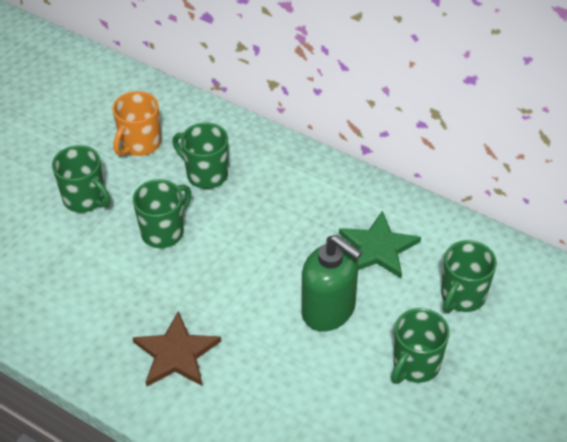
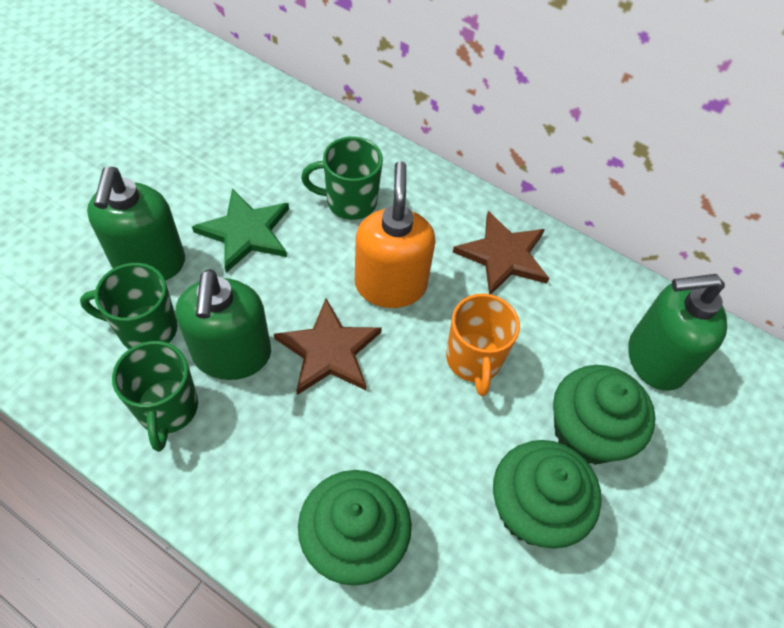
brown star: 1 -> 2
green cupcake: 0 -> 3
green mug: 5 -> 3
green soap dispenser: 1 -> 3
orange soap dispenser: 0 -> 1

